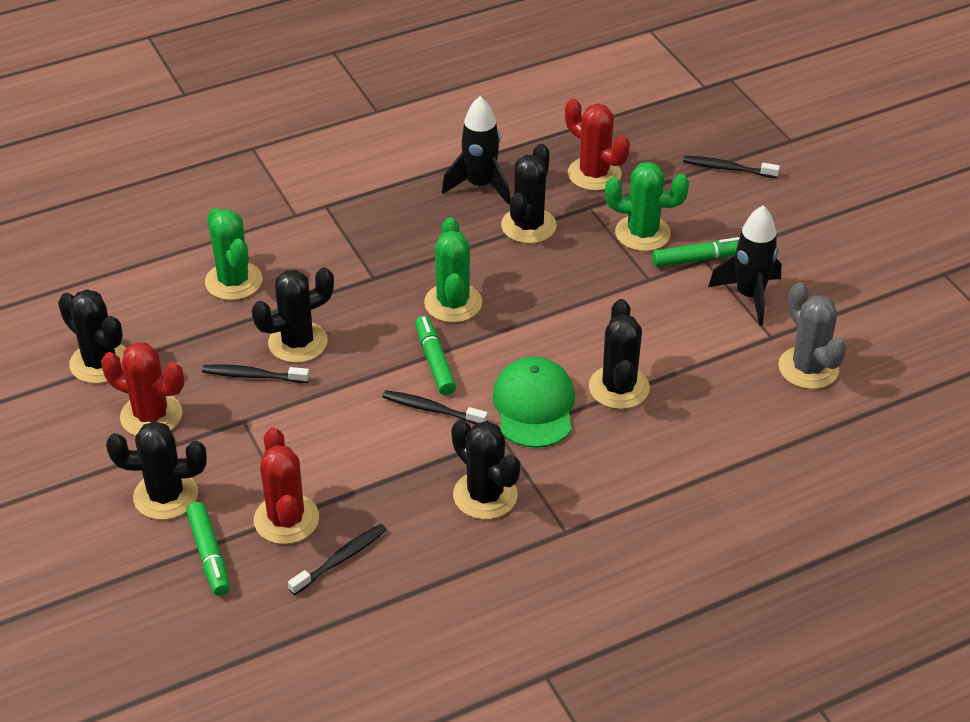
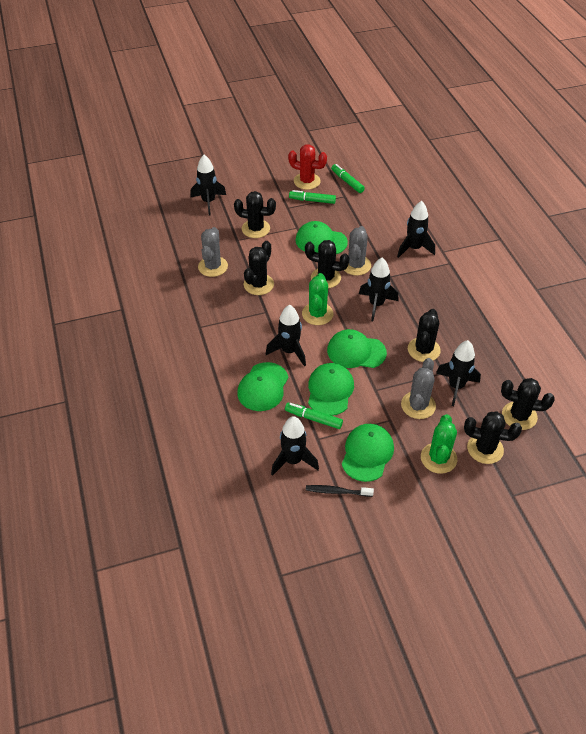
black rocket: 2 -> 6
black toothbrush: 4 -> 1
green cactus: 3 -> 2
green cap: 1 -> 5
grey cactus: 1 -> 3
red cactus: 3 -> 1

